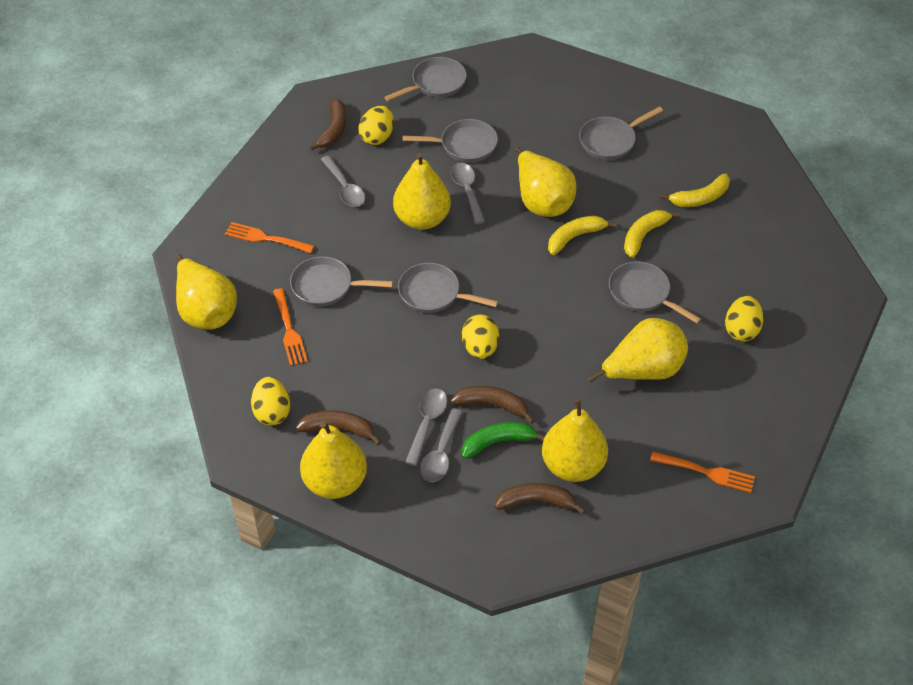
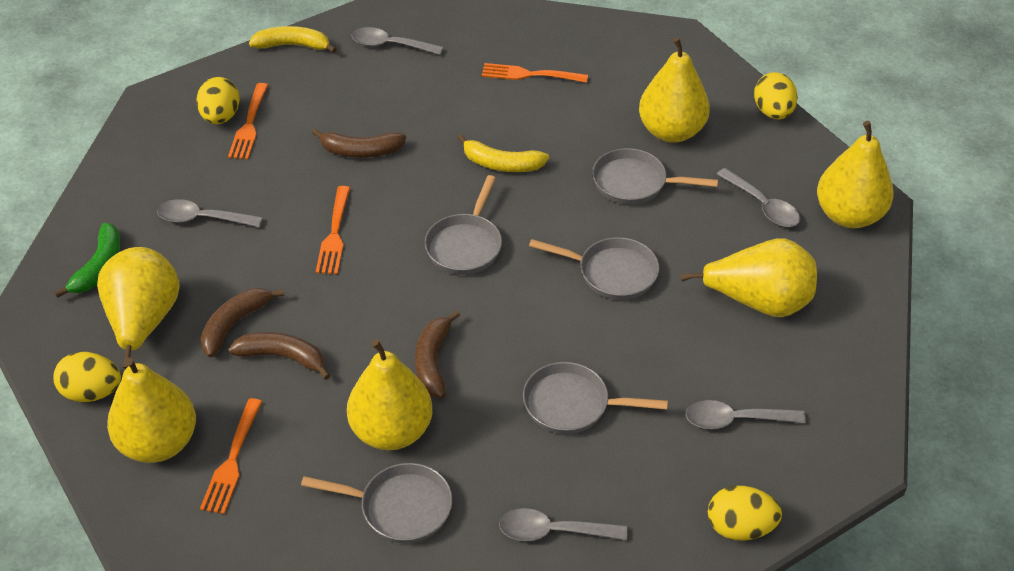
grey pan: 6 -> 5
grey spoon: 4 -> 5
orange fork: 3 -> 4
yellow banana: 3 -> 2

